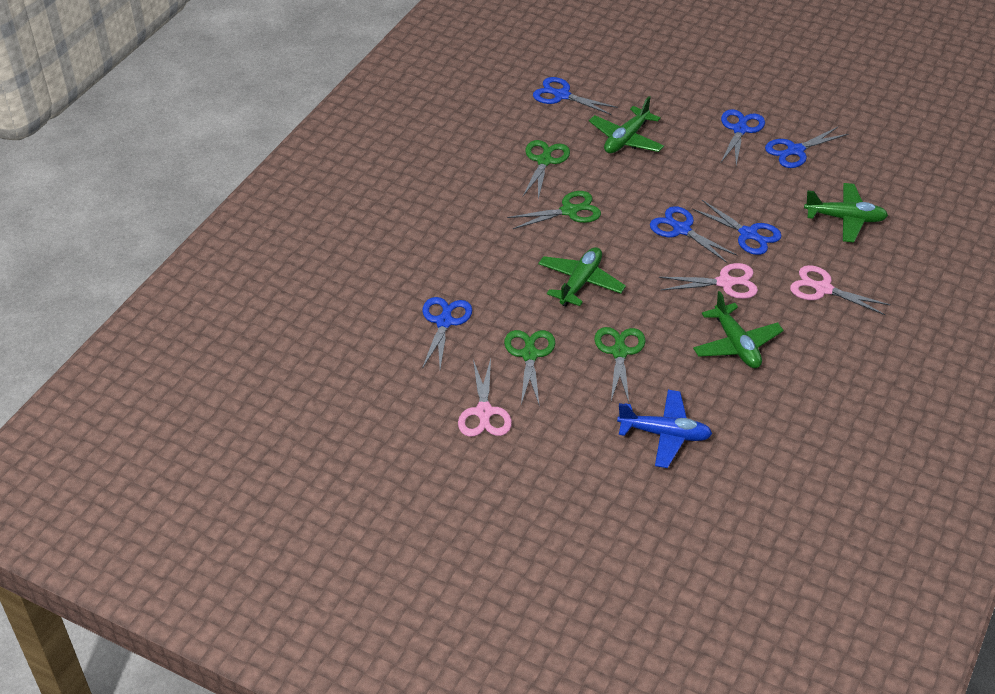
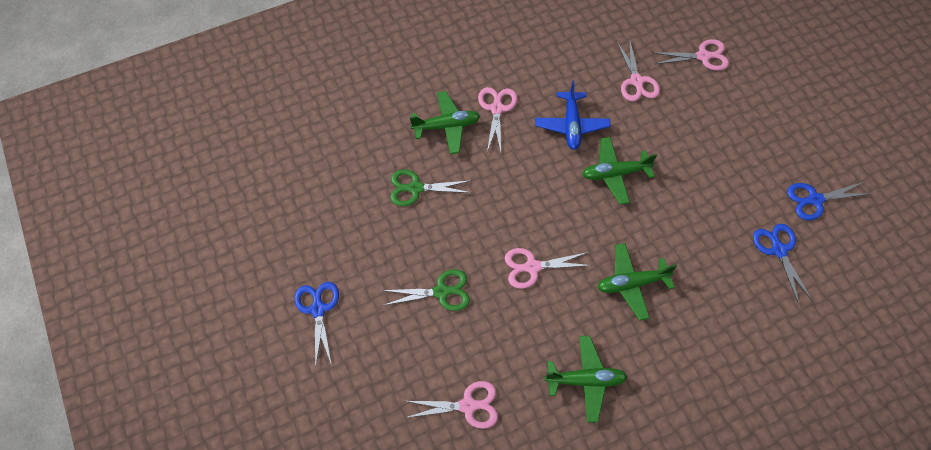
blue scissors: 6 -> 3
green scissors: 4 -> 2
pink scissors: 3 -> 5

